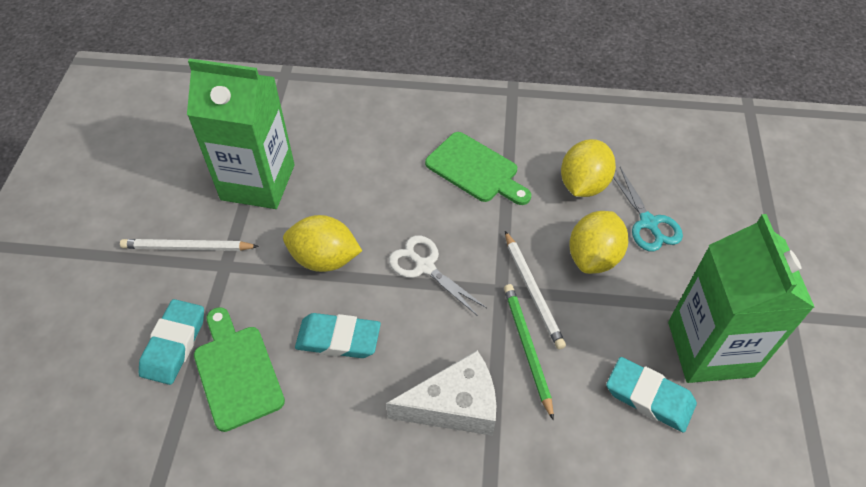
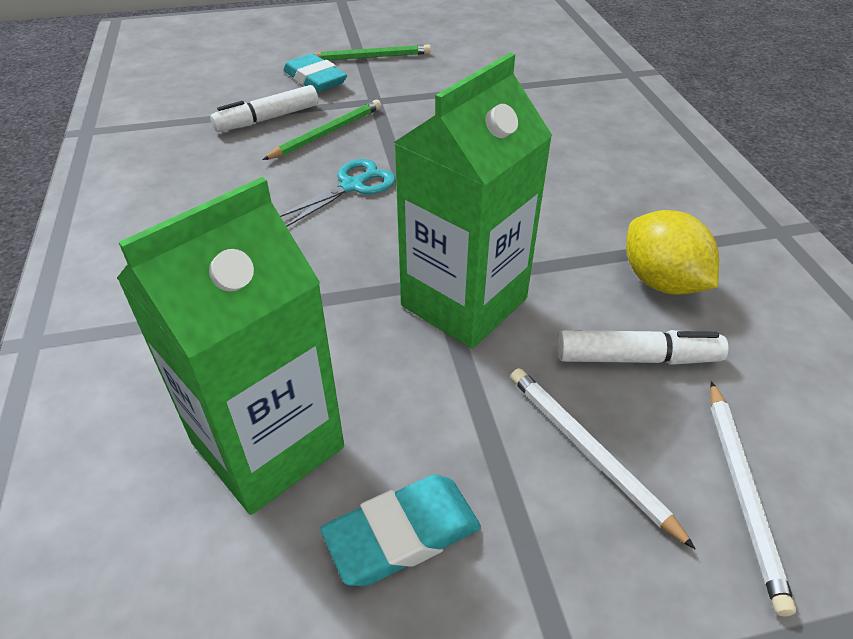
green cutting board: 2 -> 0
green pencil: 1 -> 2
turquoise eraser: 3 -> 2
white cheese: 1 -> 0
white marker: 0 -> 2
white scissors: 1 -> 0
yellow lemon: 3 -> 1

